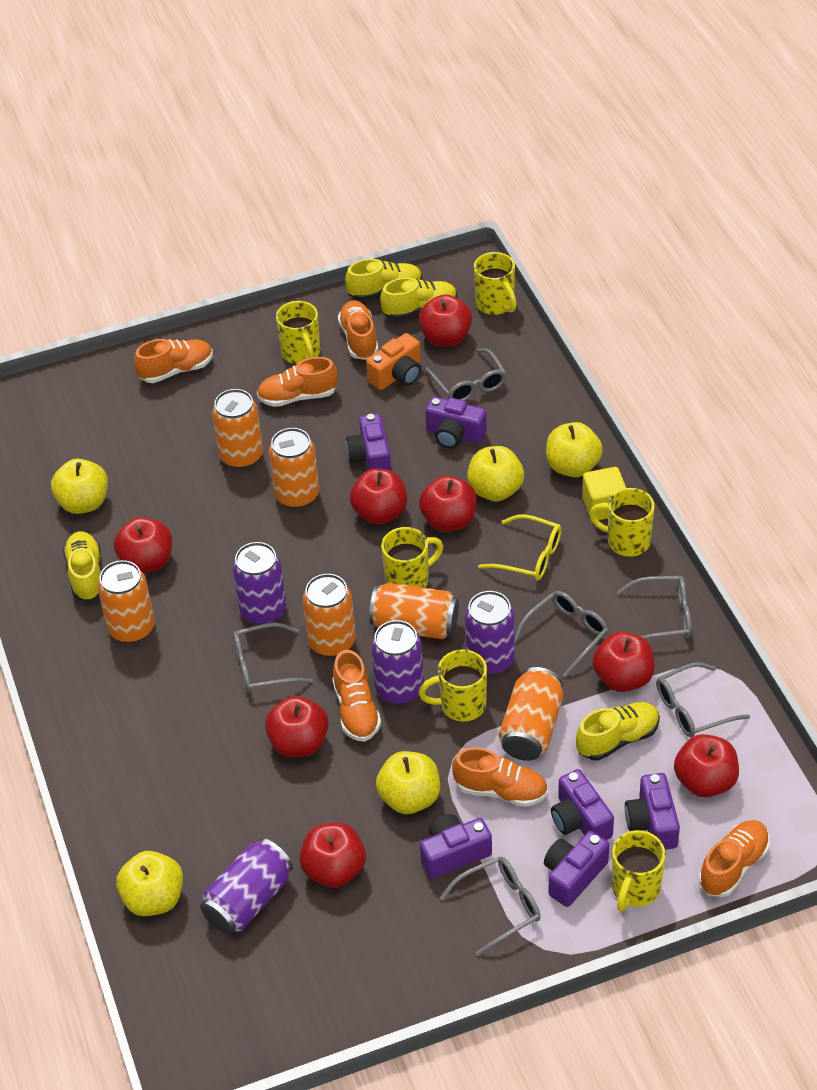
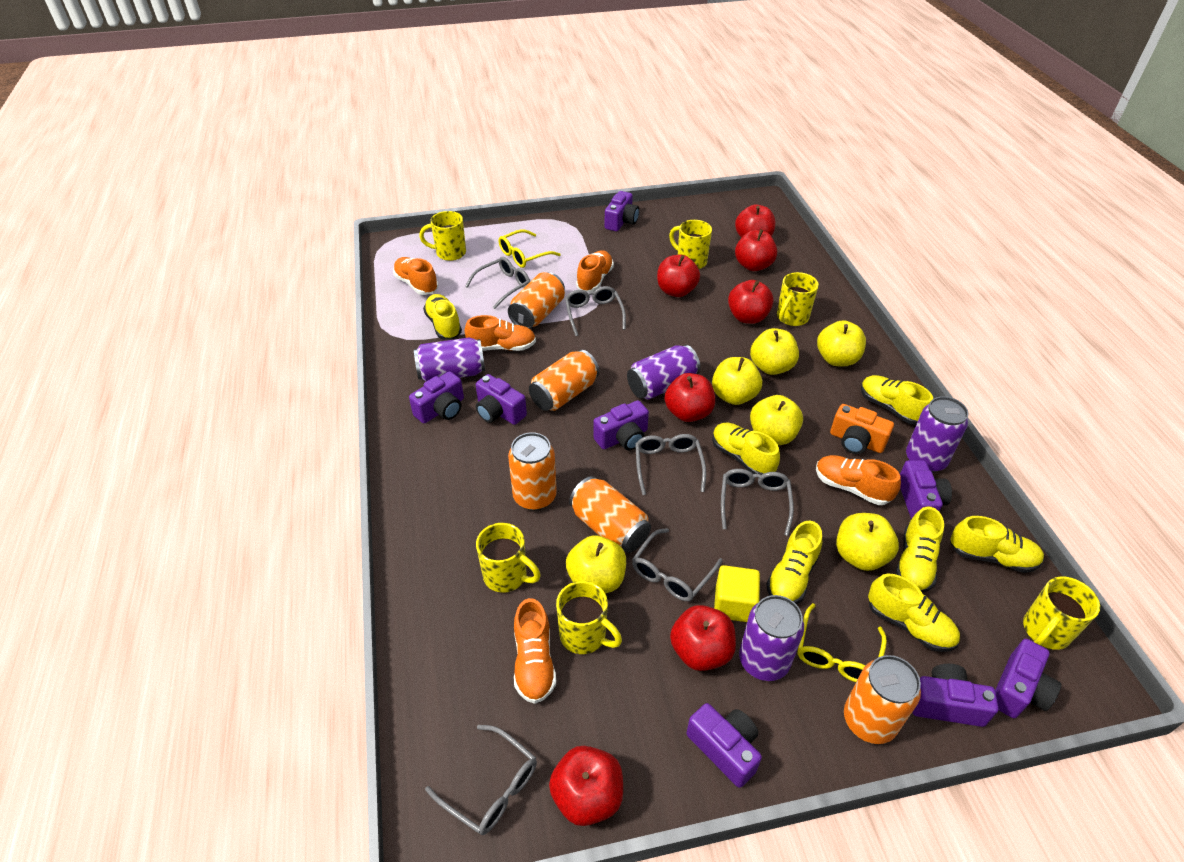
orange can: 6 -> 5
orange shoe: 6 -> 5
purple camera: 6 -> 8
red apple: 8 -> 7
yellow apple: 5 -> 6
yellow glasses: 1 -> 2
yellow shoe: 4 -> 7

